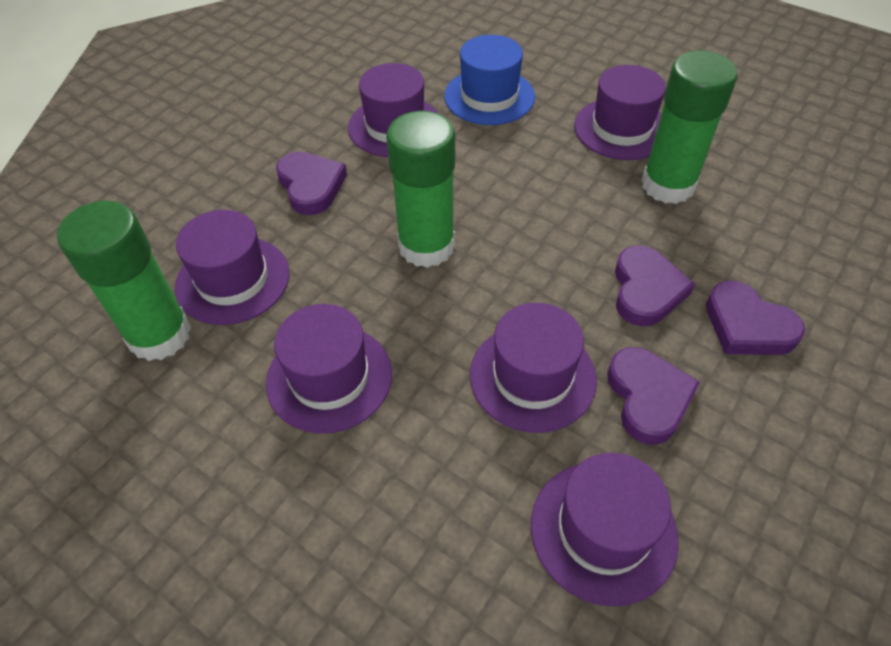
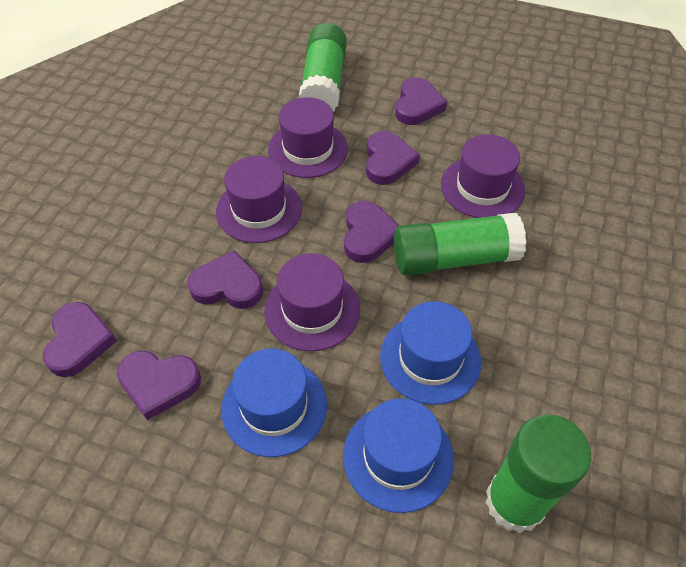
blue hat: 1 -> 3
purple hat: 6 -> 4
purple heart: 4 -> 6

